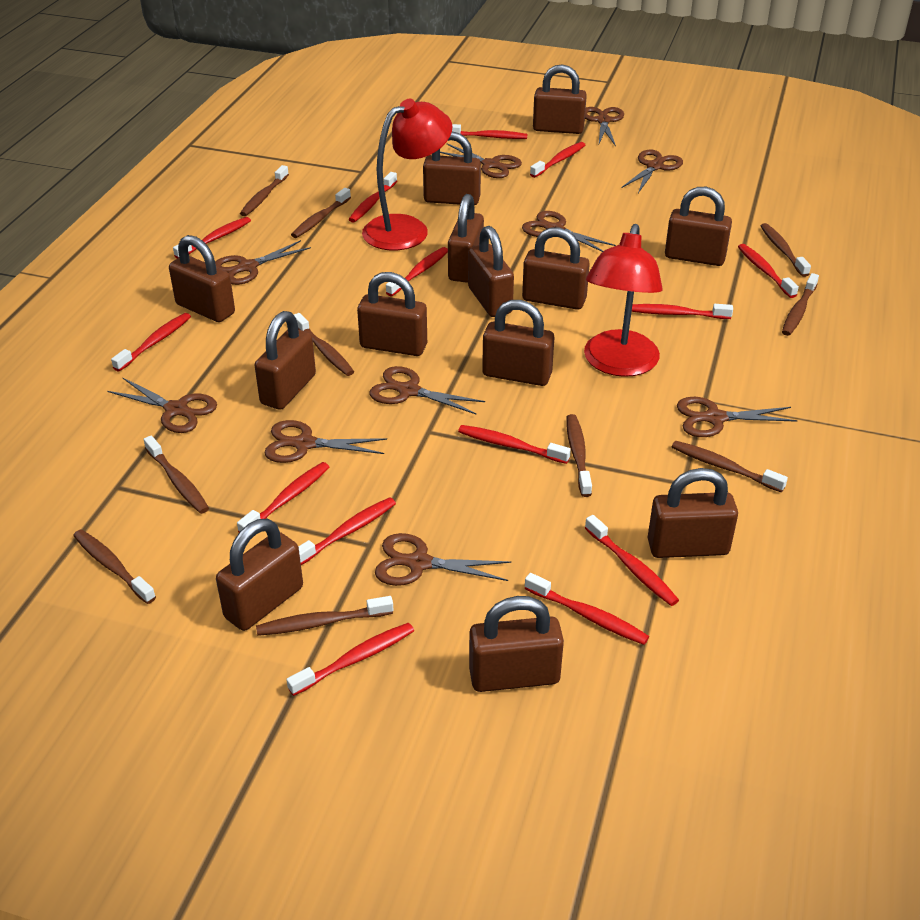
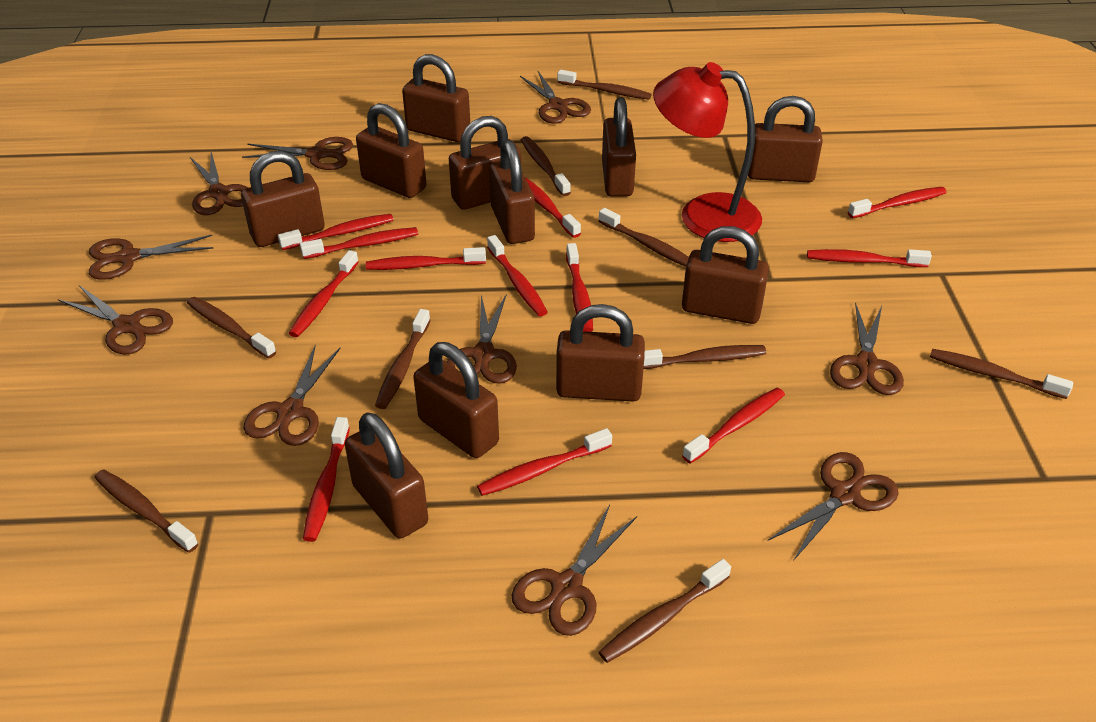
brown padlock: 13 -> 11
brown toothbrush: 10 -> 9
red lamp: 2 -> 1
red toothbrush: 14 -> 12

